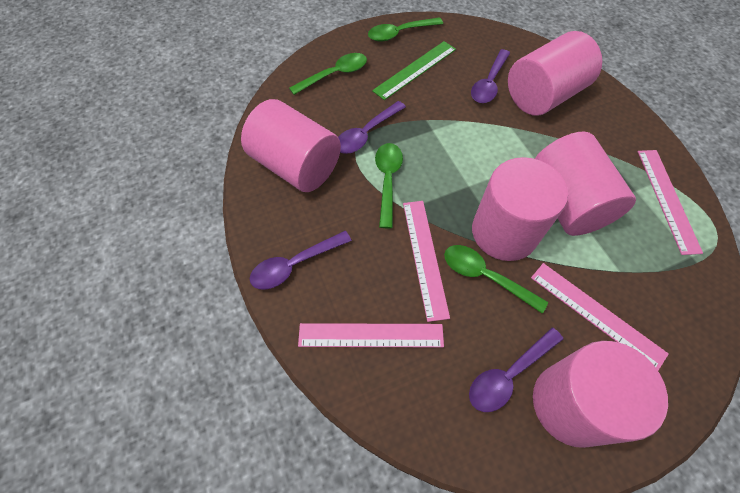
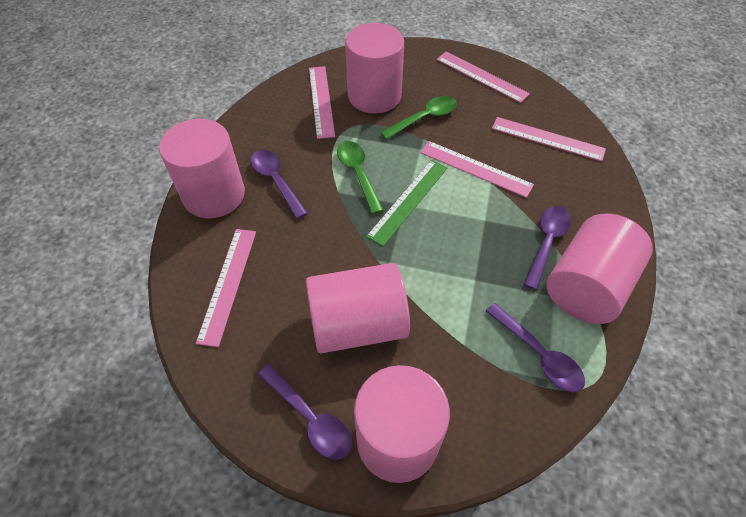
green spoon: 4 -> 2
pink ruler: 4 -> 5

